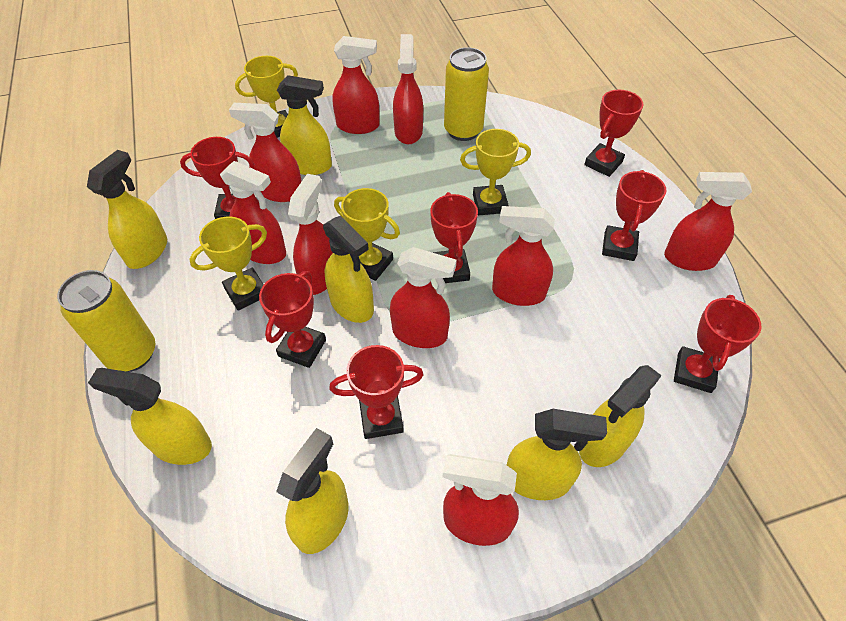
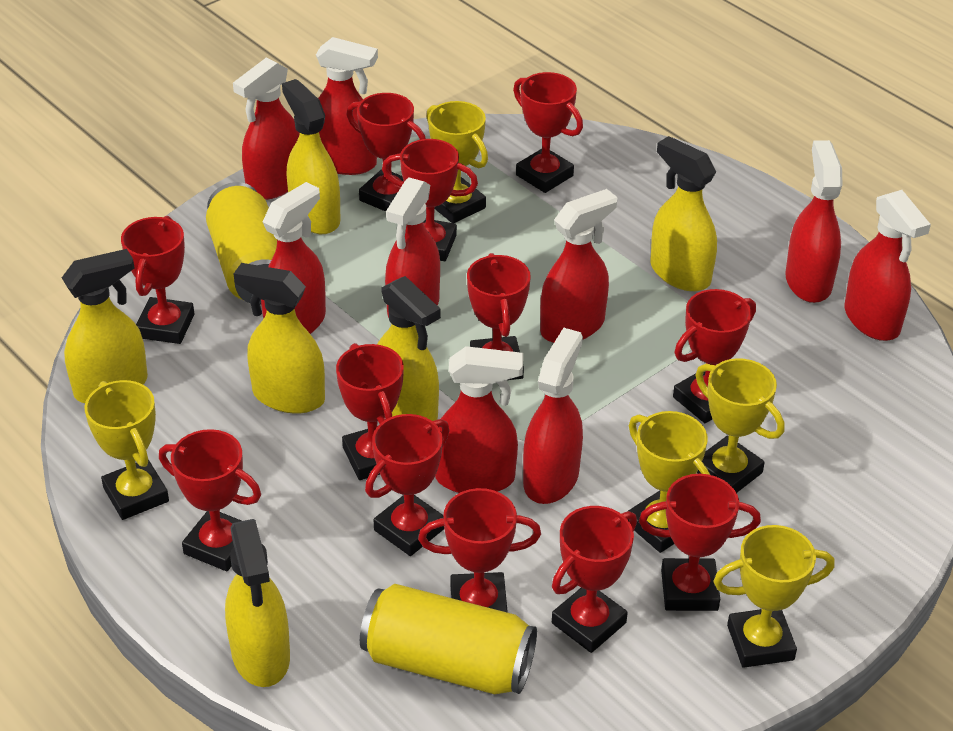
red trophy: 7 -> 12
yellow spray bottle: 7 -> 6
yellow trophy: 4 -> 5

